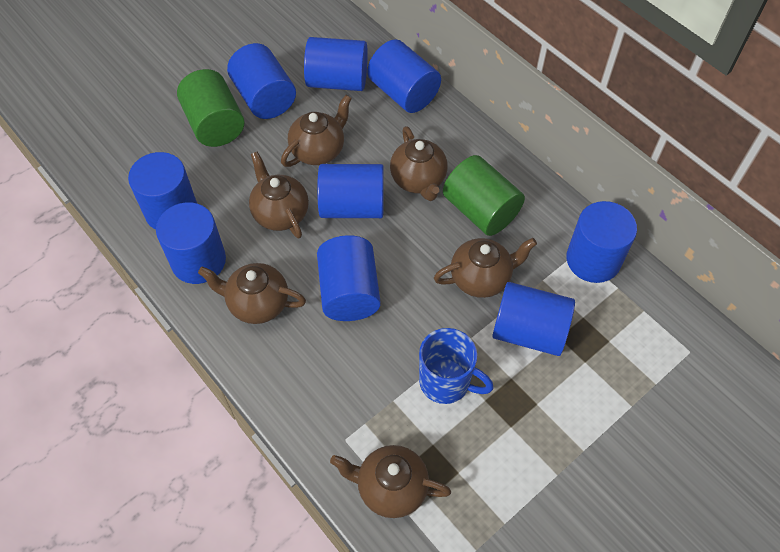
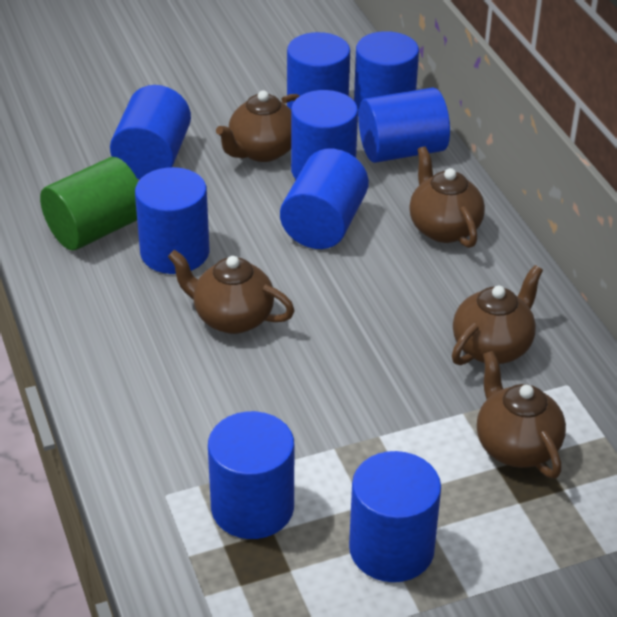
blue mug: 1 -> 0
brown teapot: 6 -> 5
green cylinder: 2 -> 1

